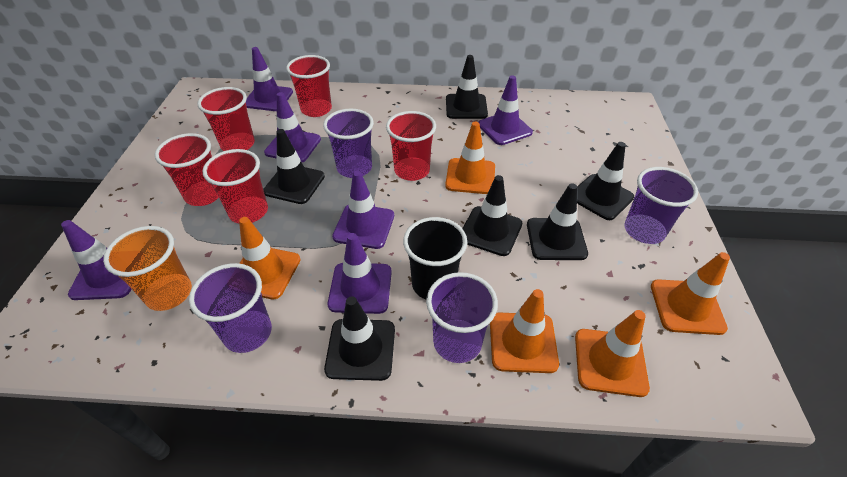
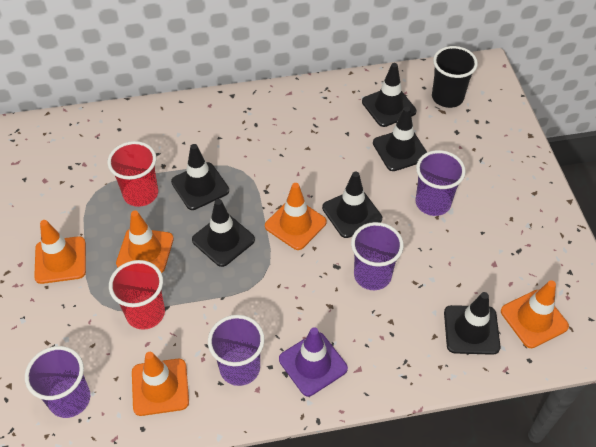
orange cup: 1 -> 0
purple traffic cone: 6 -> 1
red cup: 5 -> 2

